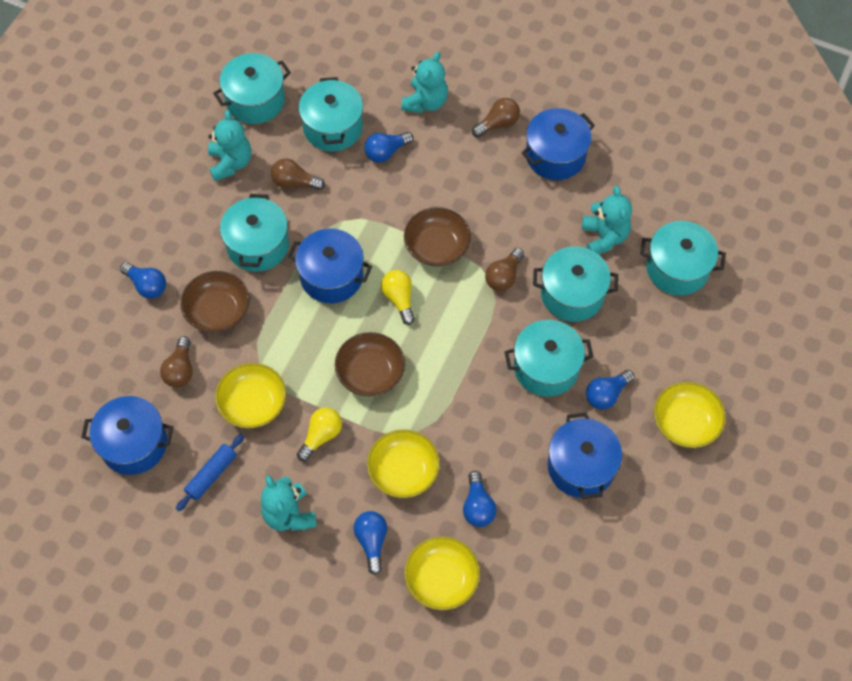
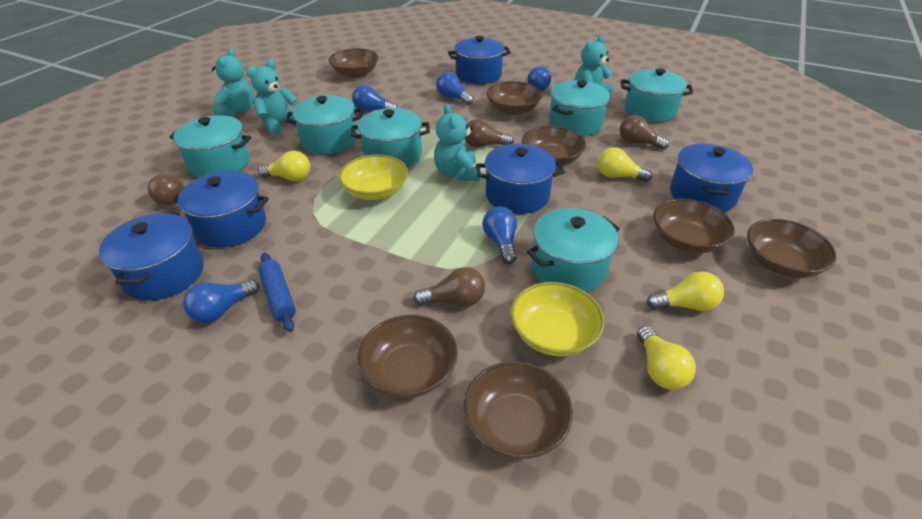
blue pot: 4 -> 5
brown bowl: 3 -> 7
yellow bowl: 4 -> 2
yellow light bulb: 2 -> 4

